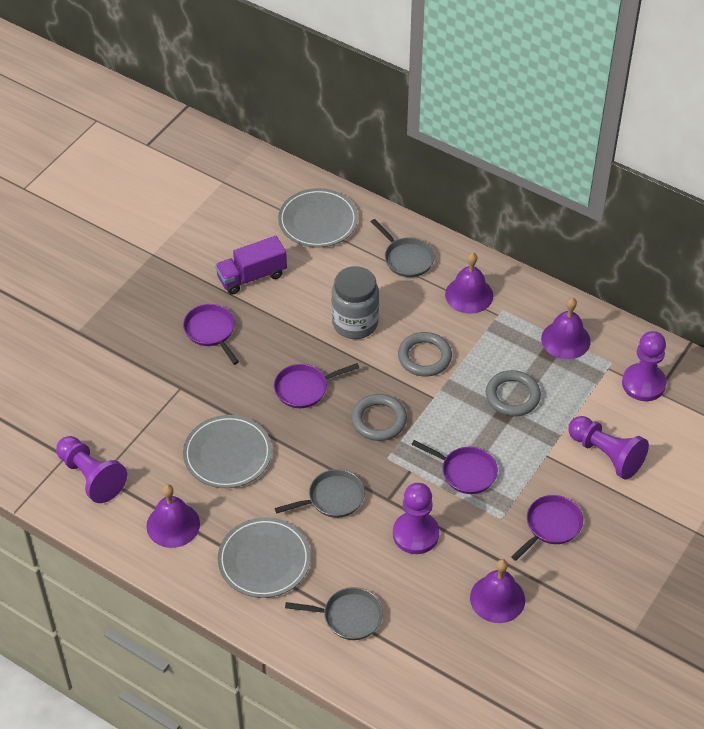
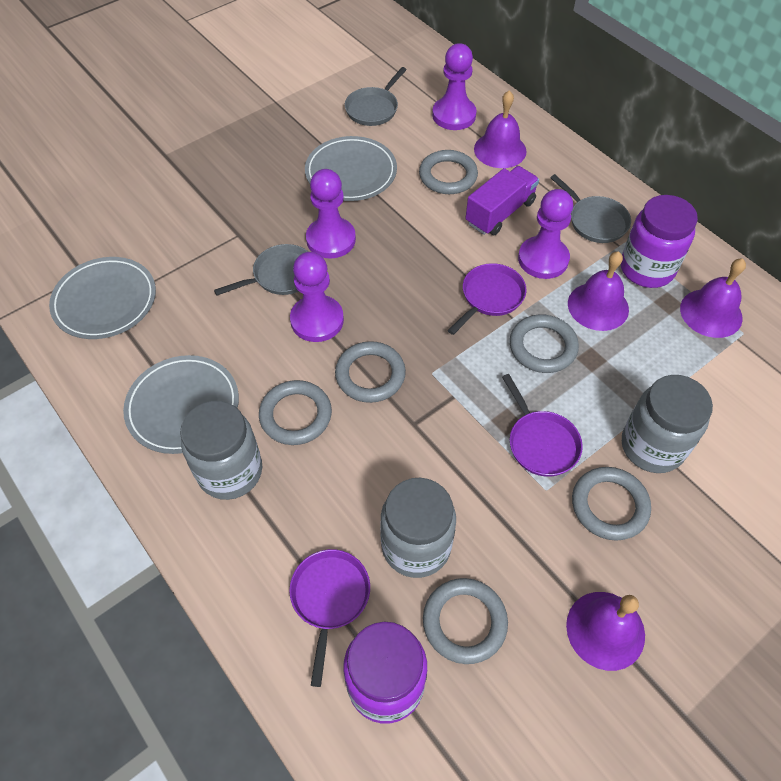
grey jar: 1 -> 3
grey ring: 3 -> 6
purple jar: 0 -> 2
purple pan: 4 -> 3

